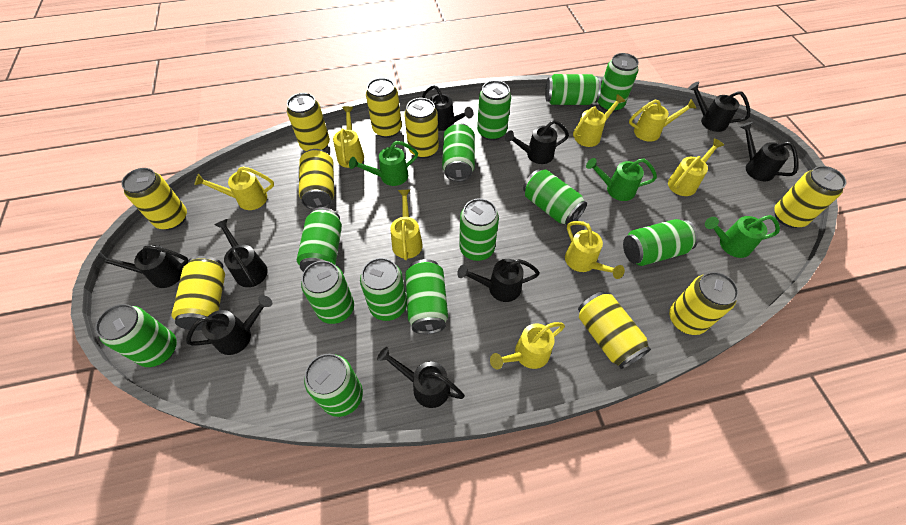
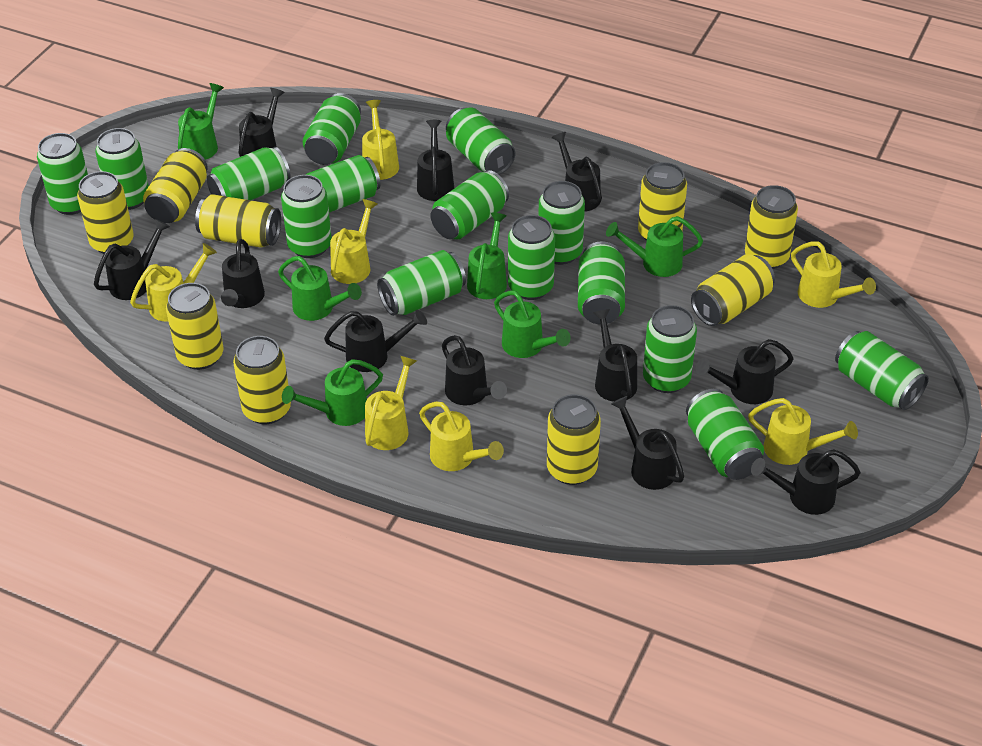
black watering can: 9 -> 11
green can: 13 -> 15
green watering can: 3 -> 6
yellow watering can: 8 -> 7

